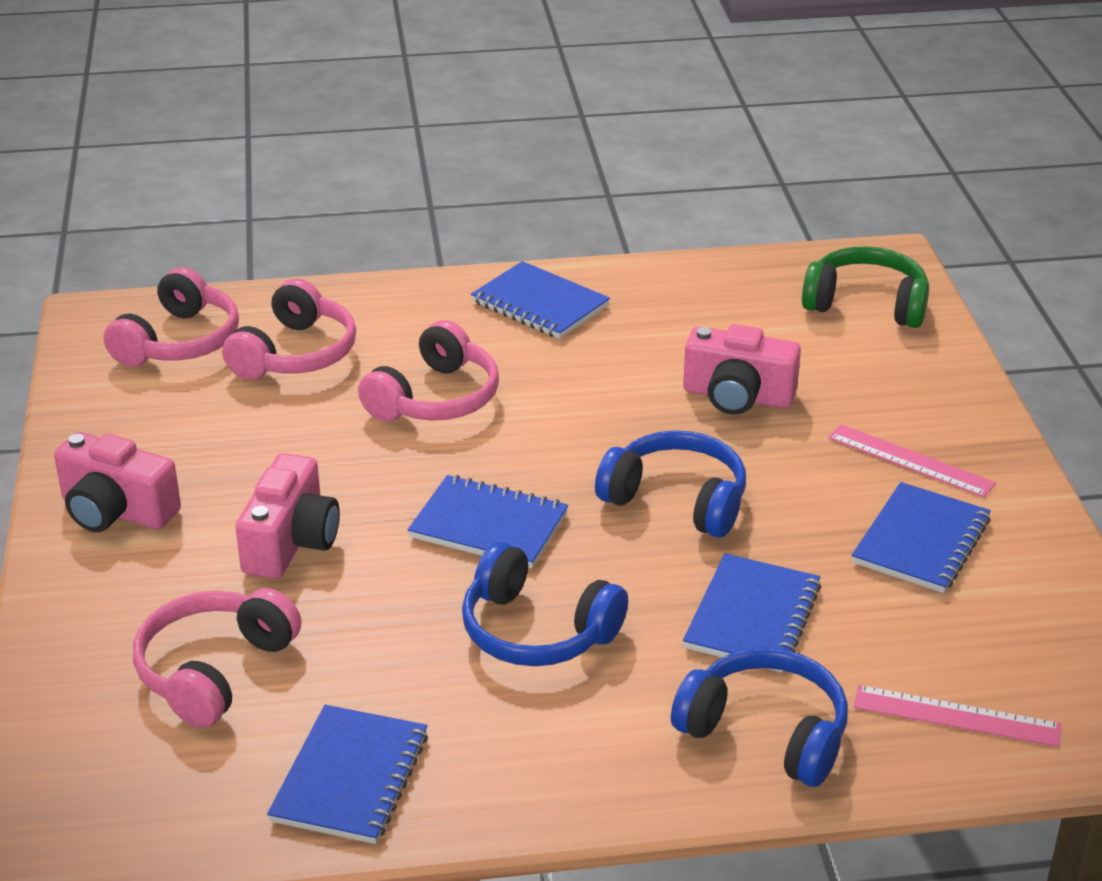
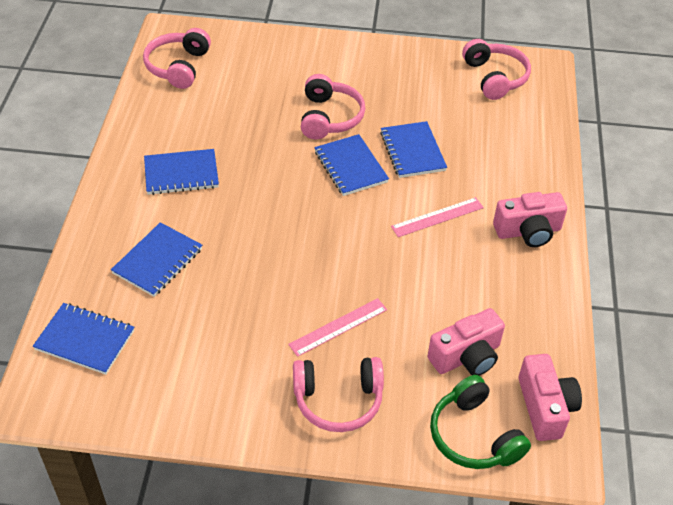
blue headphones: 3 -> 0

